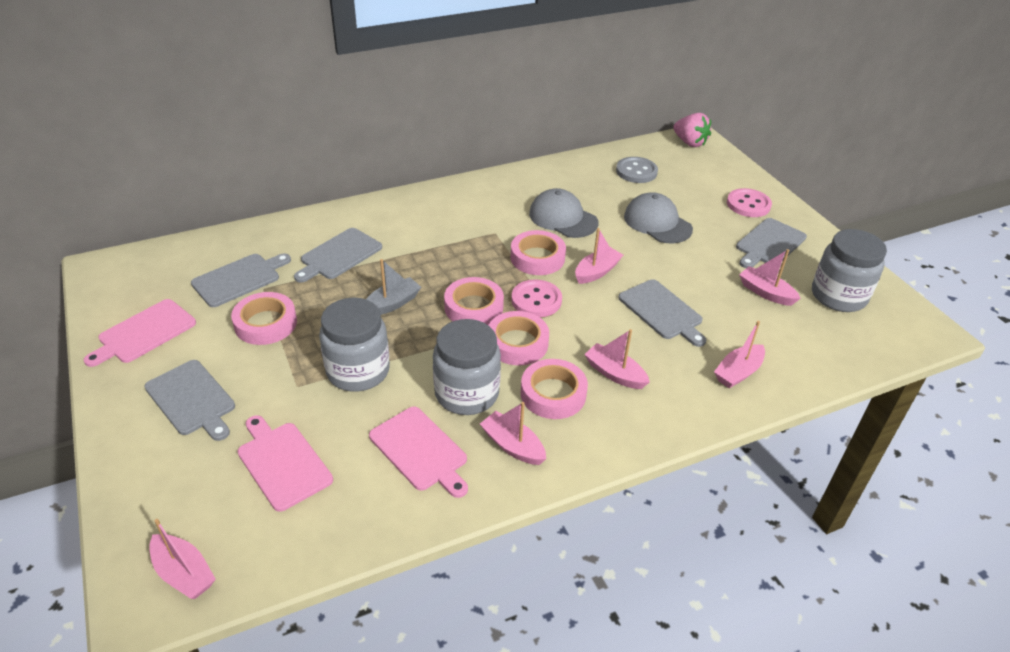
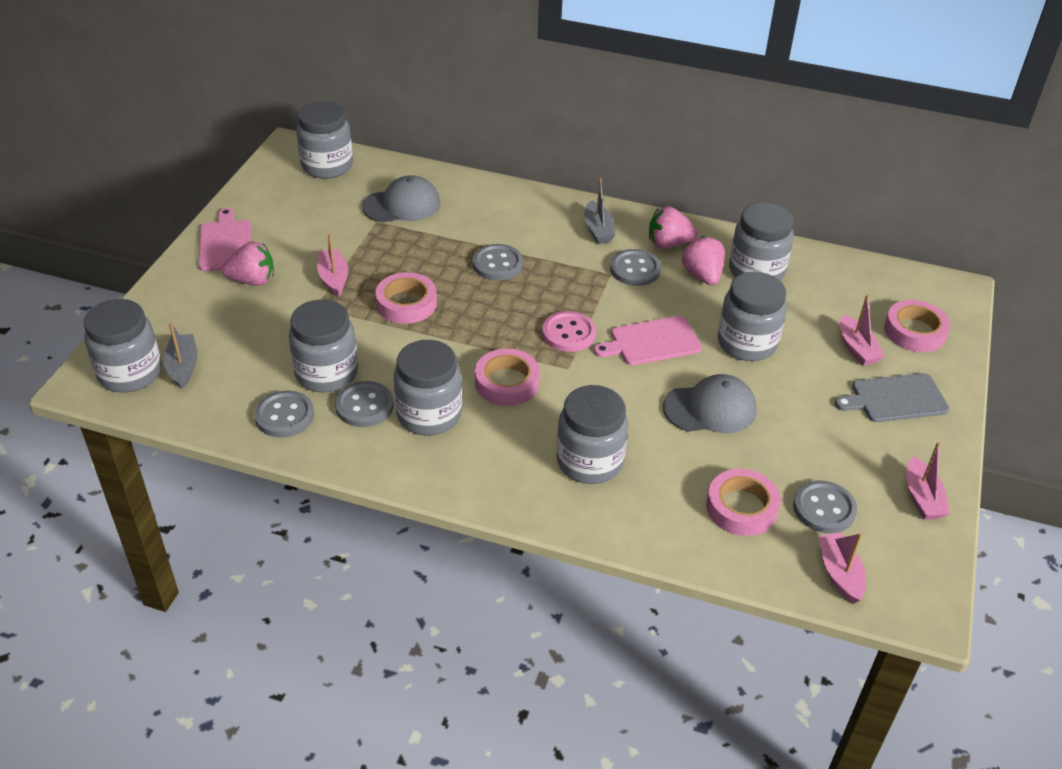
grey boat: 1 -> 2
grey button: 1 -> 5
grey cutting board: 5 -> 1
grey jar: 3 -> 7
pink boat: 6 -> 4
pink button: 2 -> 1
pink cutting board: 3 -> 2
pink strawberry: 1 -> 3
pink tape: 5 -> 4

